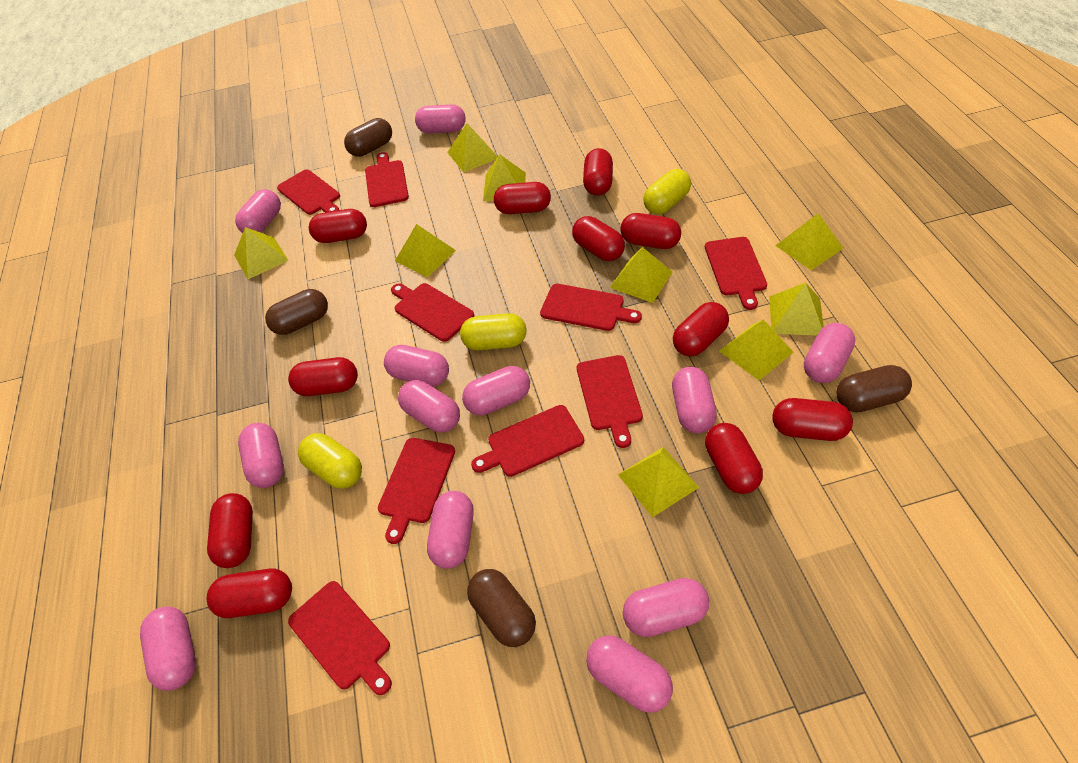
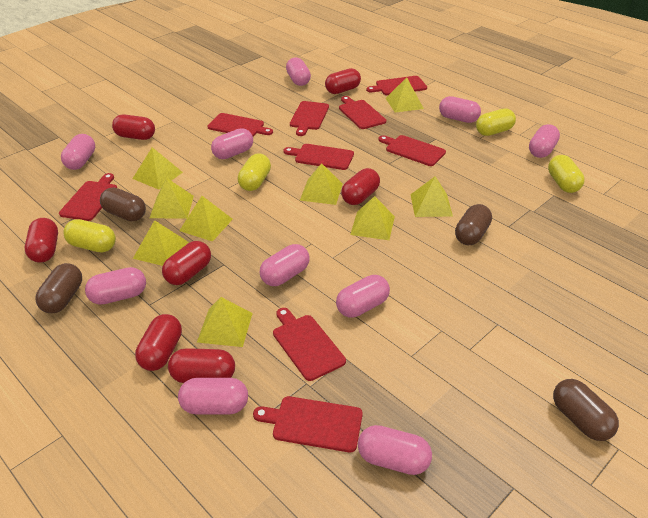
pink capsule: 12 -> 10
red capsule: 11 -> 7
yellow capsule: 3 -> 4

